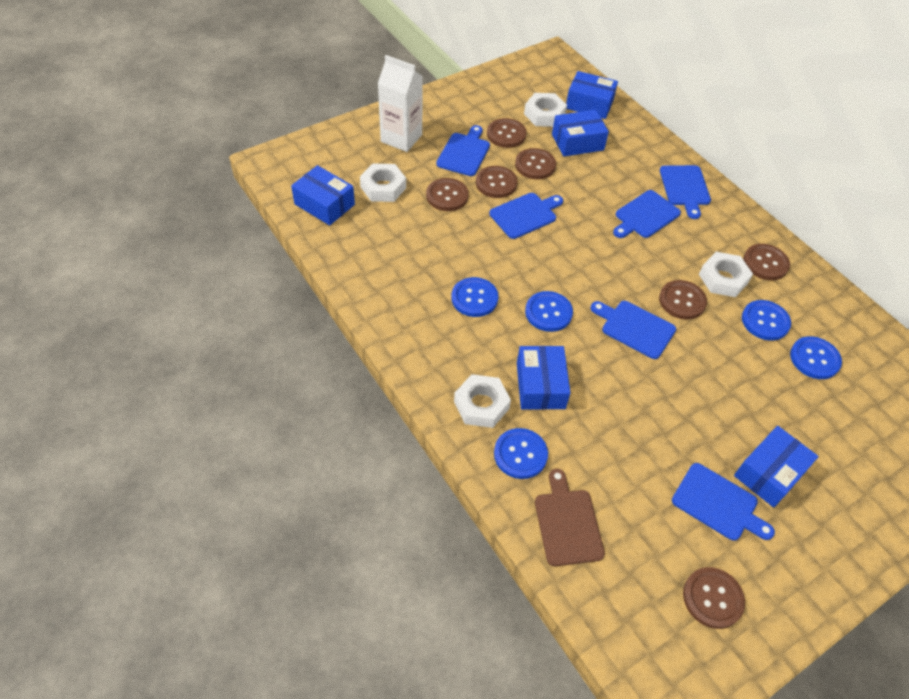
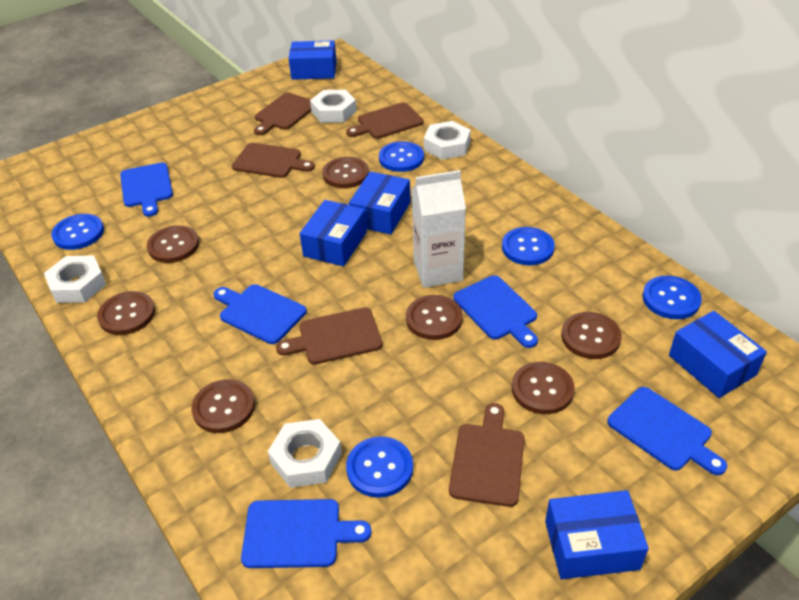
blue cutting board: 6 -> 5
brown cutting board: 1 -> 5

